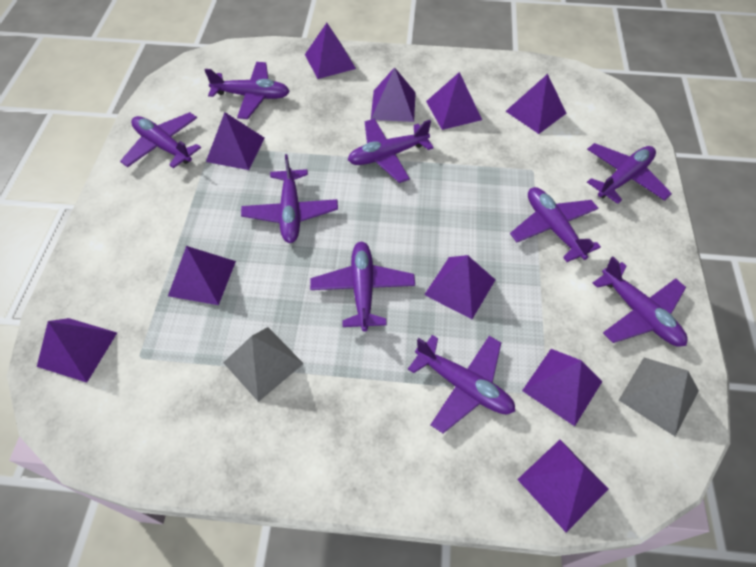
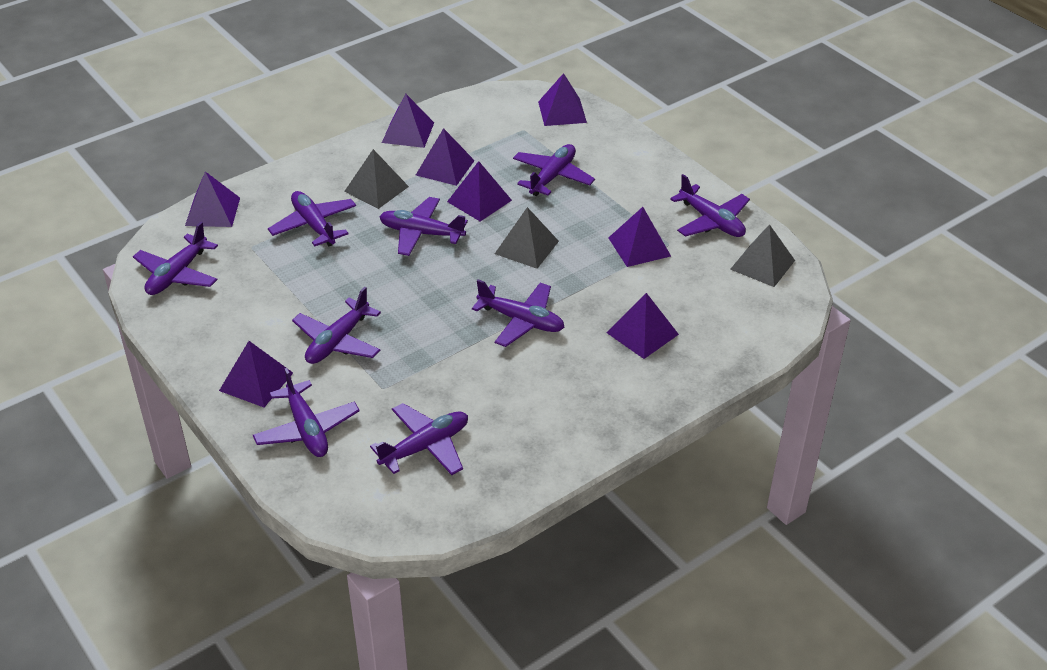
grey pyramid: 2 -> 3
purple pyramid: 10 -> 8

